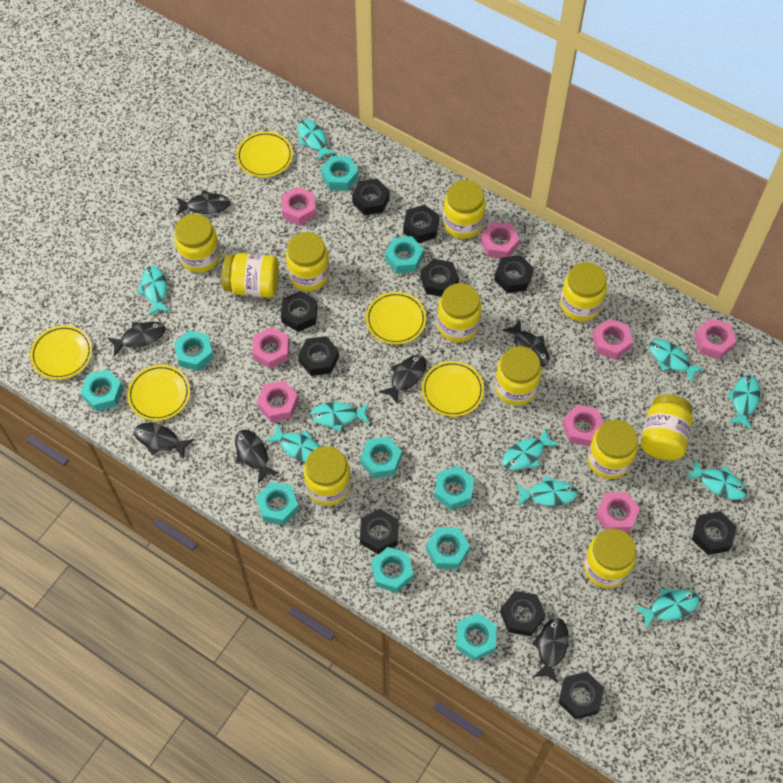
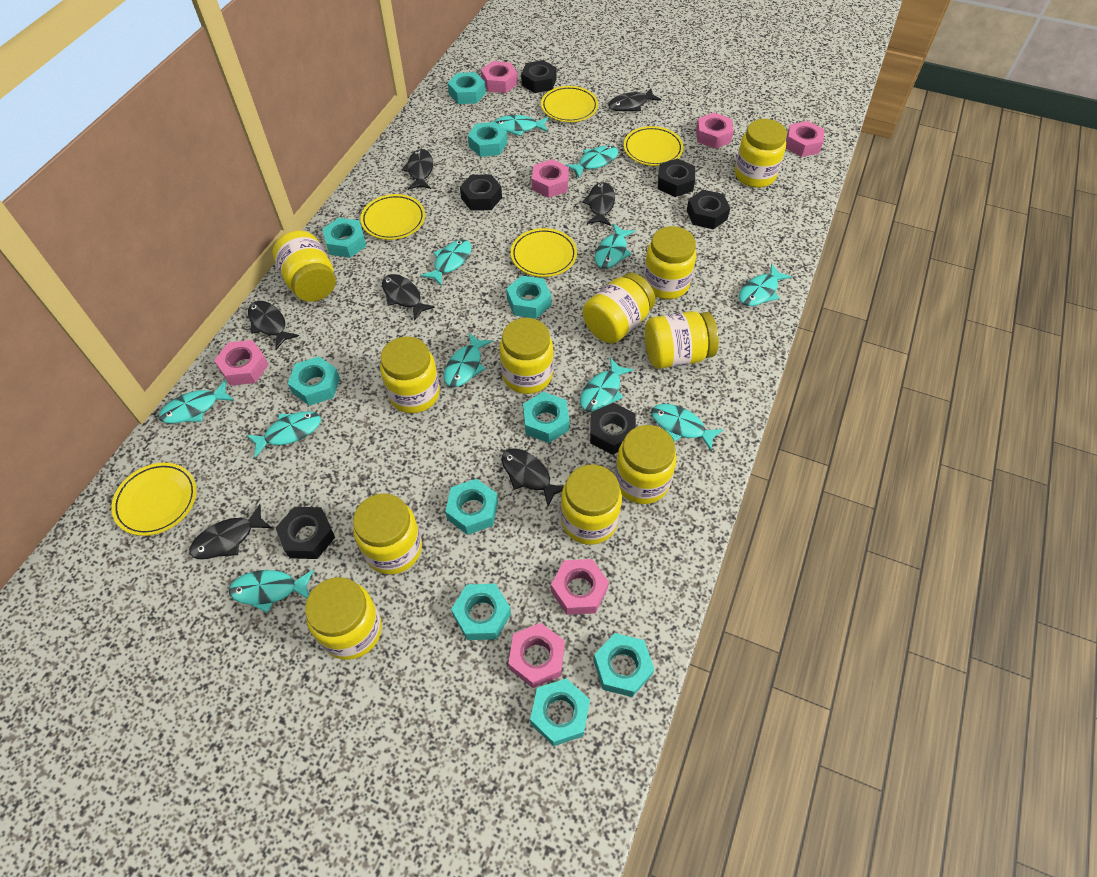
black nut: 10 -> 6
pink nut: 8 -> 7
turquoise fish: 10 -> 11

